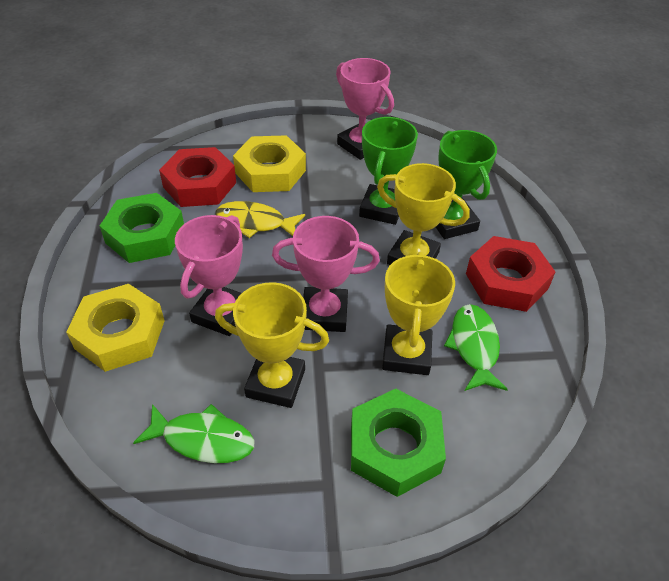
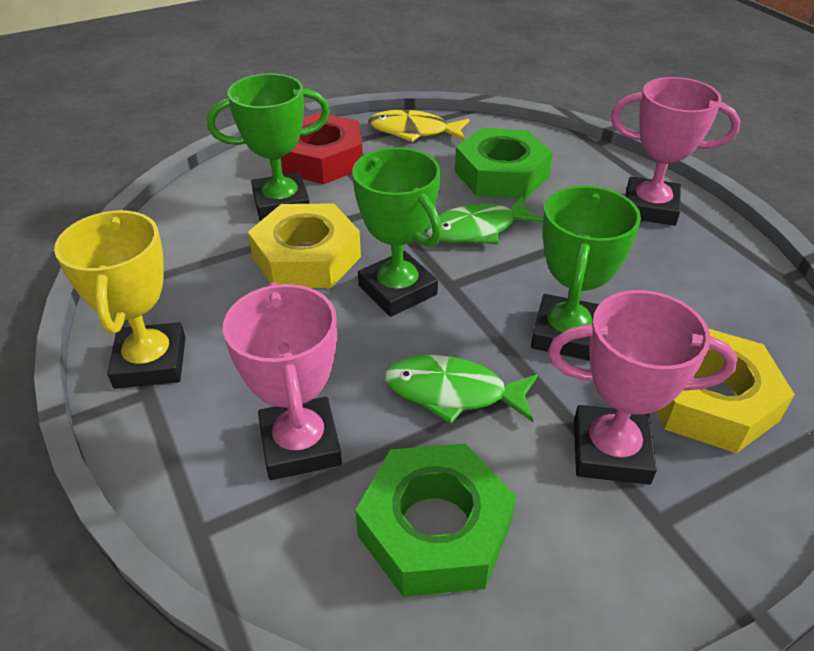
green trophy: 2 -> 3
red nut: 2 -> 1
yellow trophy: 3 -> 1

